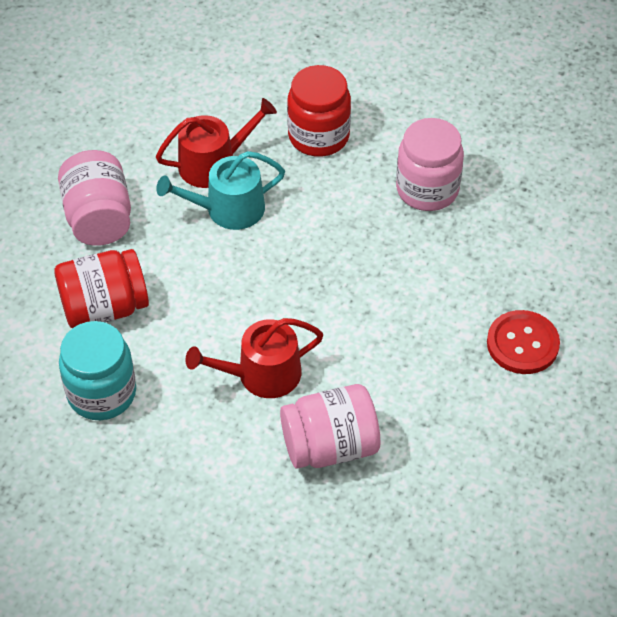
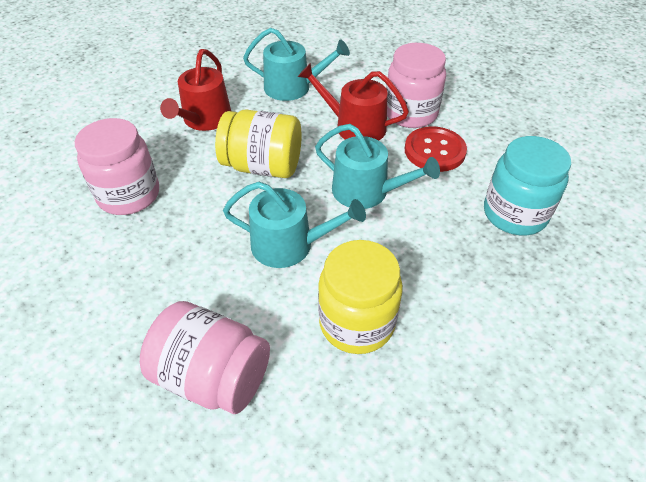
red jar: 2 -> 0
turquoise watering can: 1 -> 3
yellow jar: 0 -> 2

